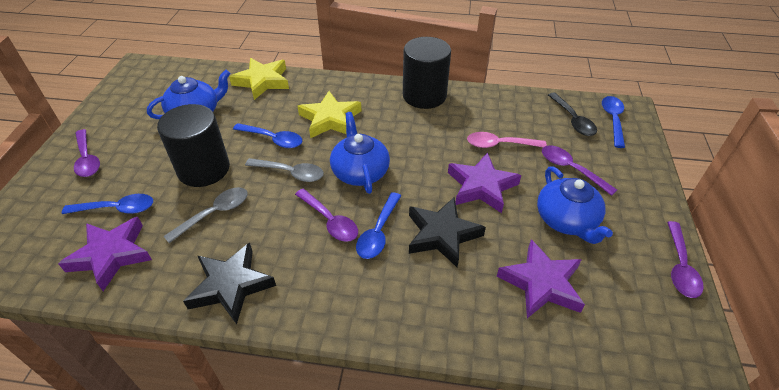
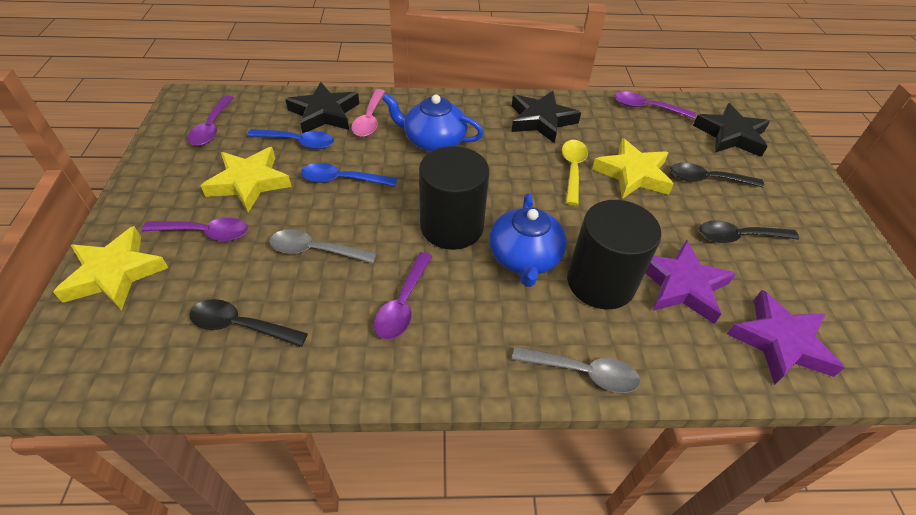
black spoon: 1 -> 3
black star: 2 -> 3
blue spoon: 4 -> 2
blue teapot: 3 -> 2
purple star: 3 -> 2
yellow spoon: 0 -> 1
yellow star: 2 -> 3

